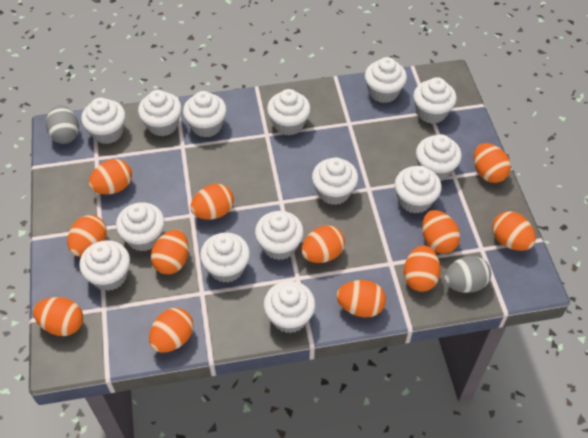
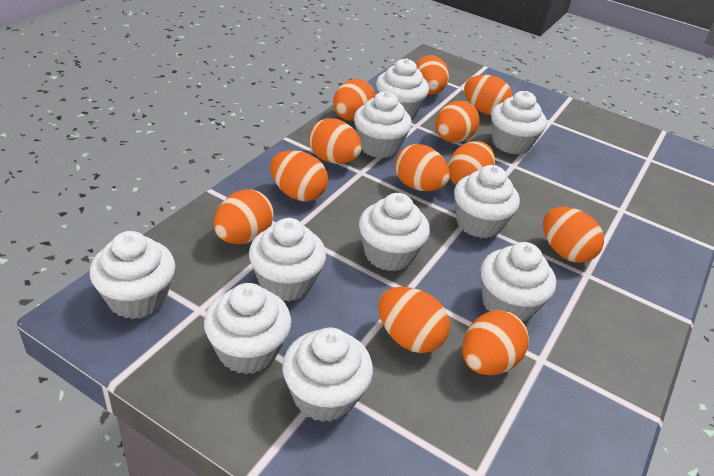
grey egg: 2 -> 0
white cupcake: 14 -> 10

